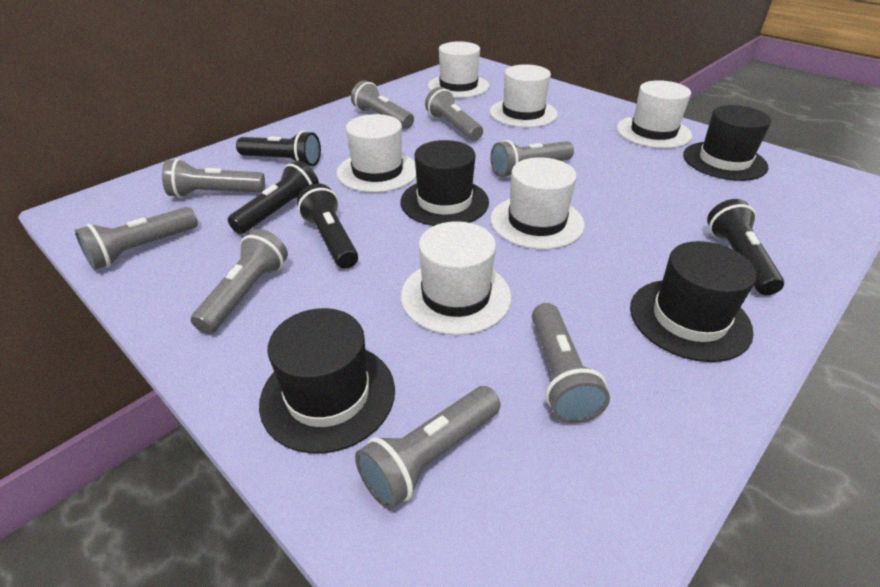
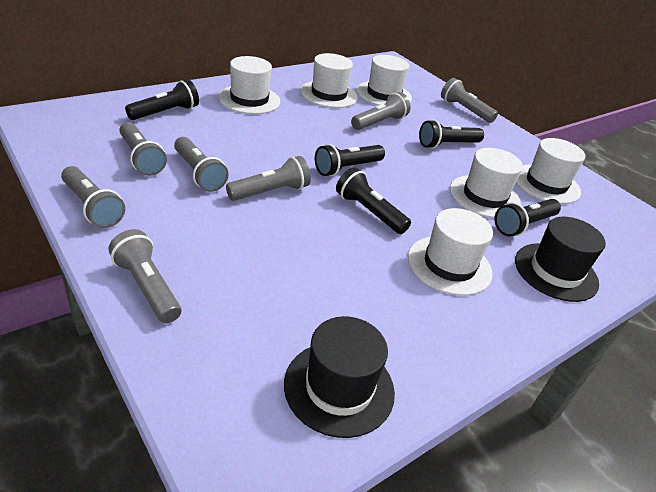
black flashlight: 4 -> 5
black hat: 4 -> 2
grey flashlight: 8 -> 7

